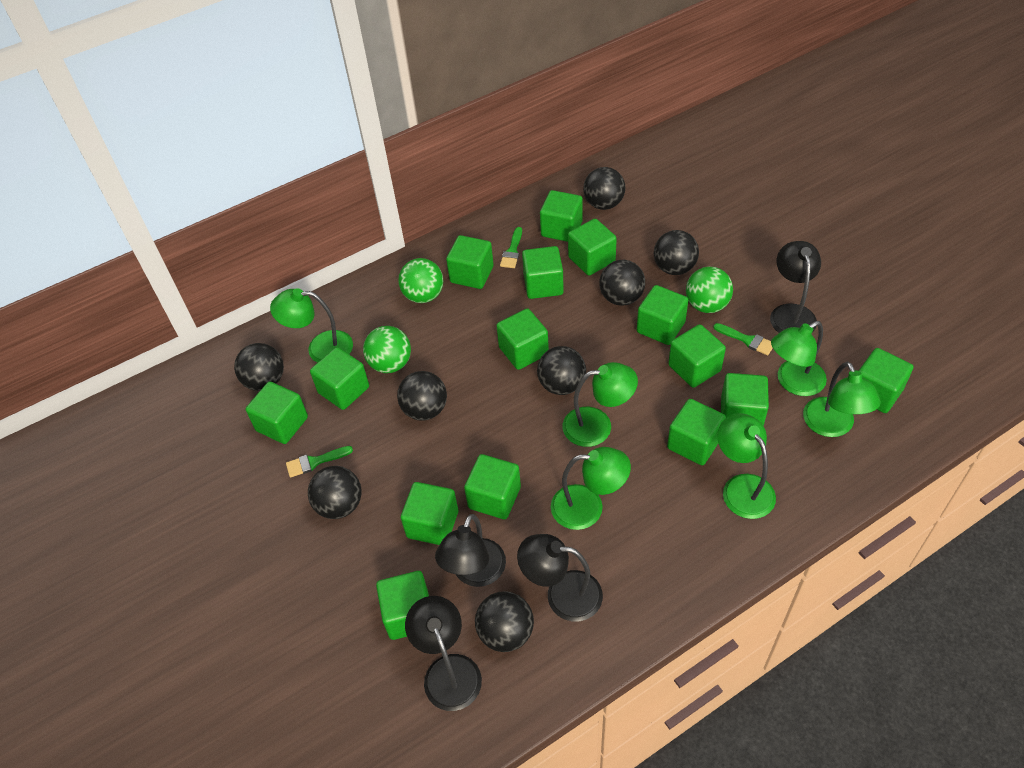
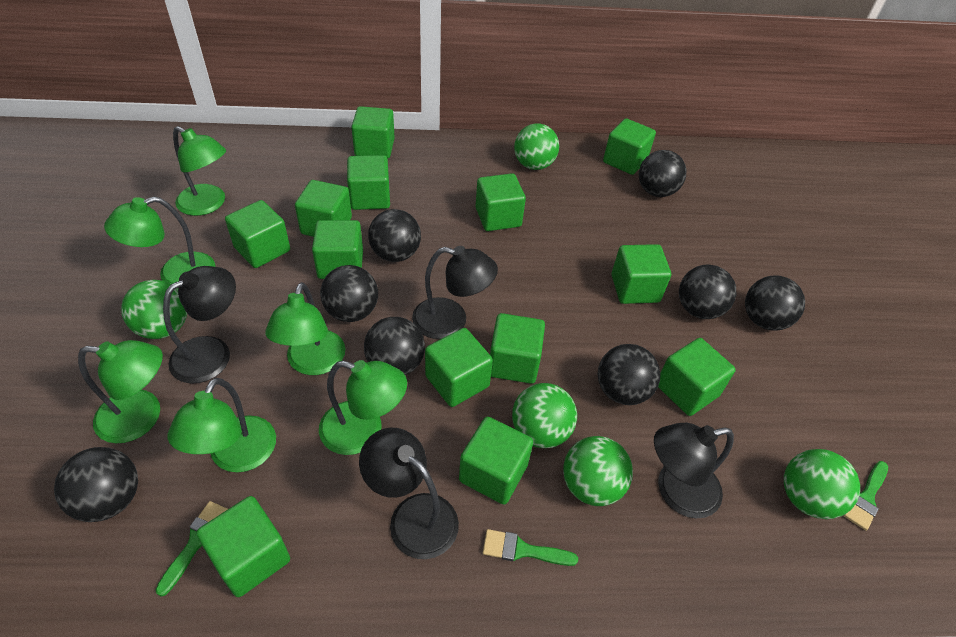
green ball: 3 -> 5
green cube: 15 -> 13

